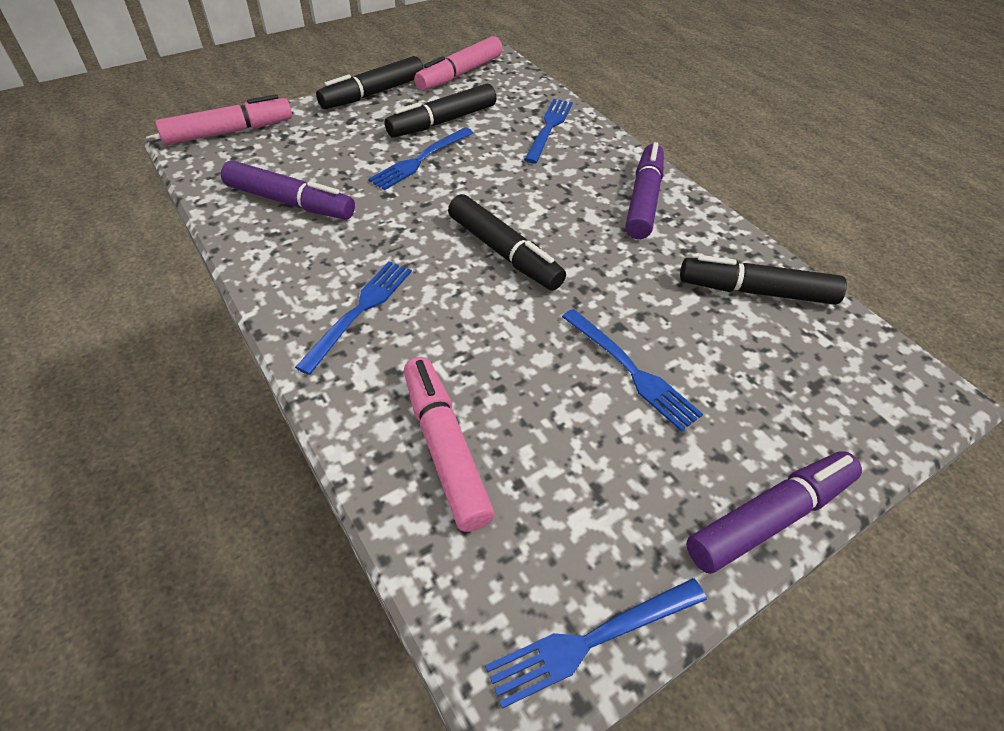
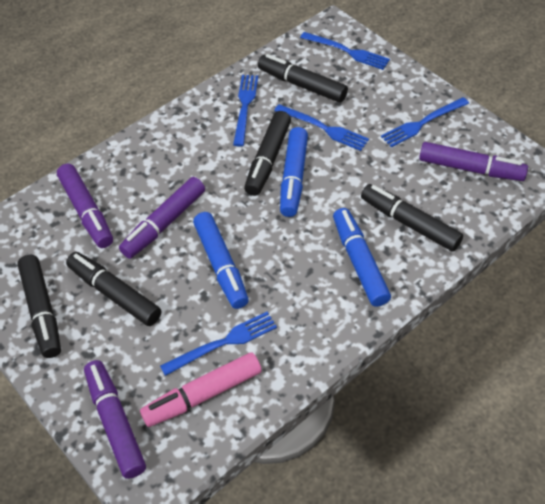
black marker: 4 -> 5
blue marker: 0 -> 3
pink marker: 3 -> 1
purple marker: 3 -> 4

